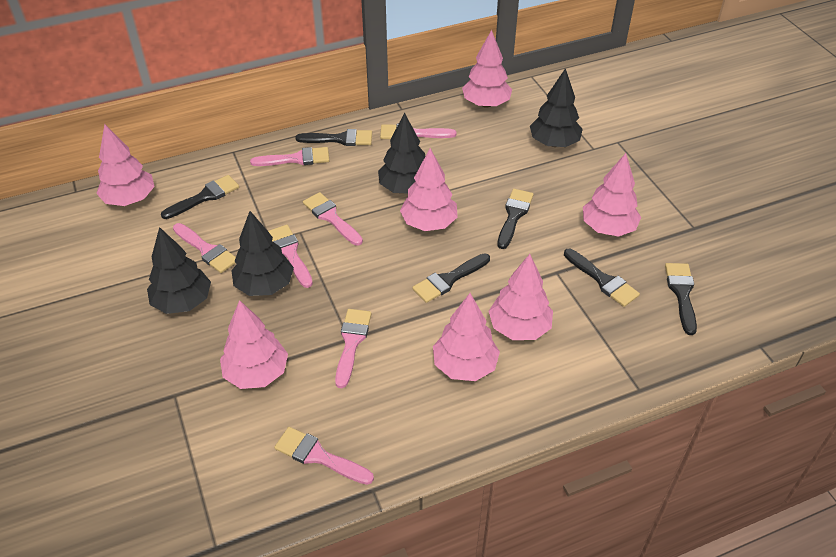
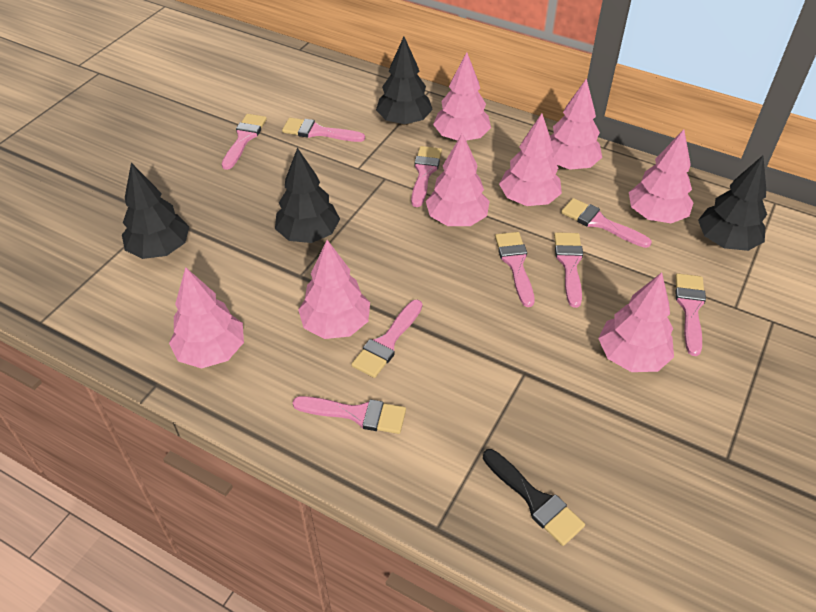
black brush: 6 -> 1
pink brush: 7 -> 9
pink tree: 7 -> 8

